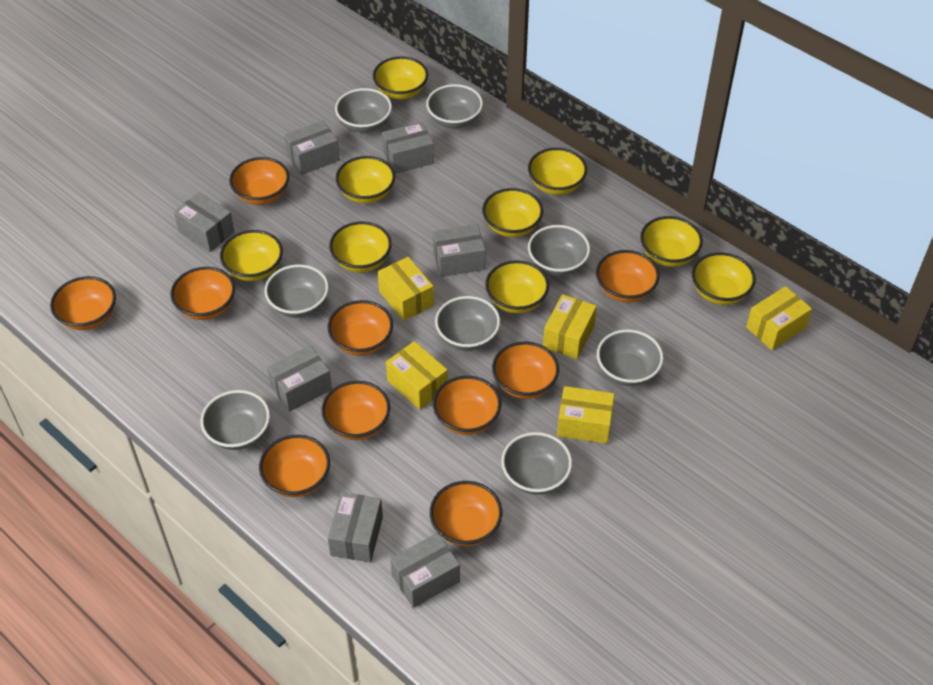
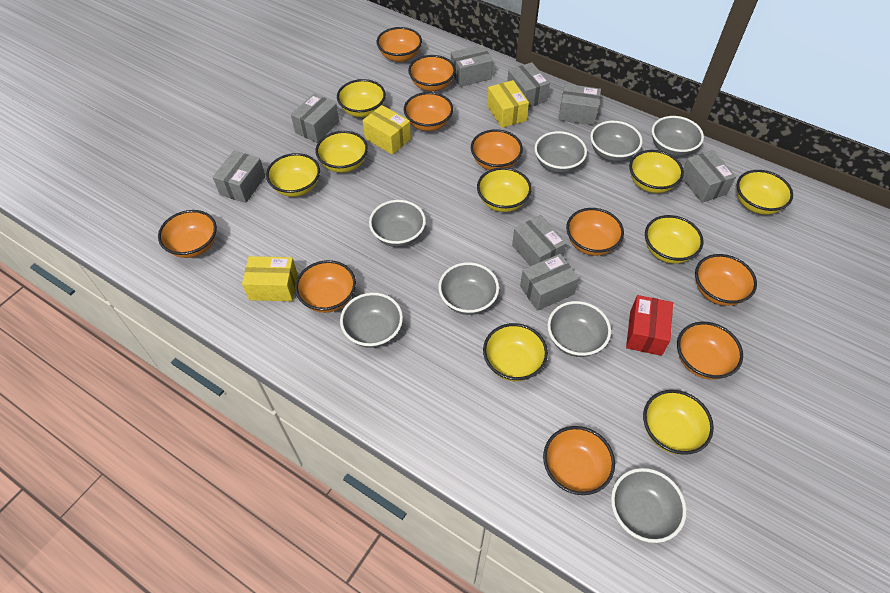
grey box: 7 -> 8
red box: 0 -> 1
yellow box: 5 -> 3

